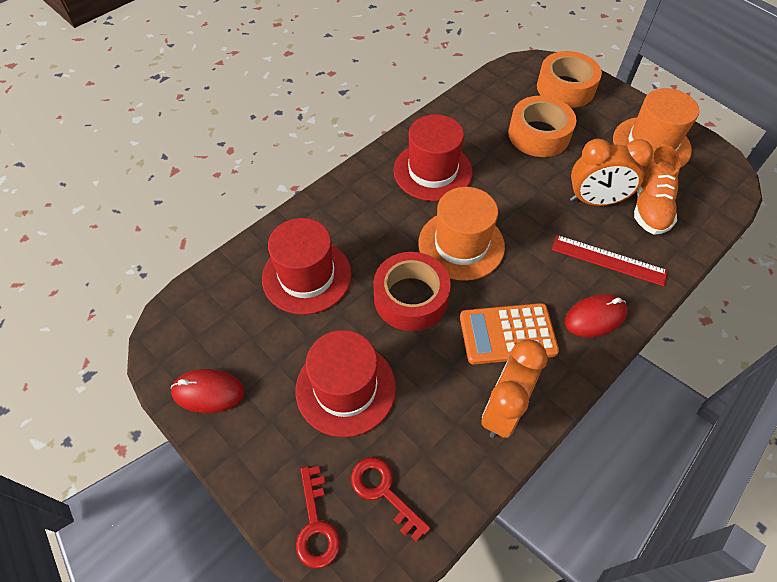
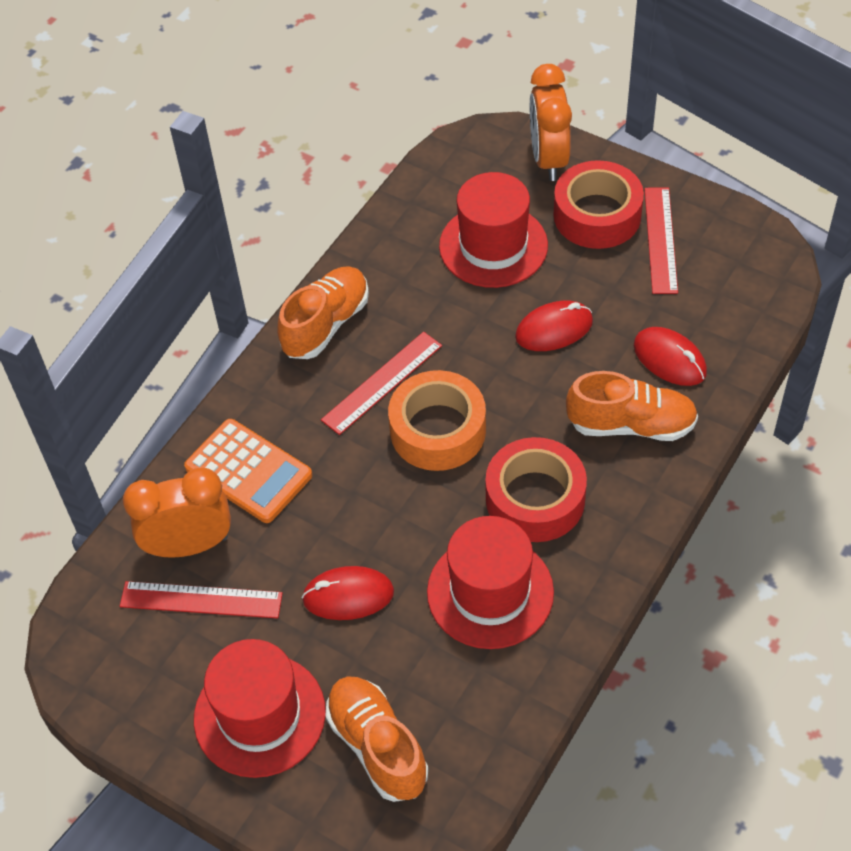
orange hat: 2 -> 0
orange shoe: 1 -> 3
orange tape: 2 -> 1
red key: 2 -> 0
red mouse: 2 -> 3
red ruler: 1 -> 3
red tape: 1 -> 2

